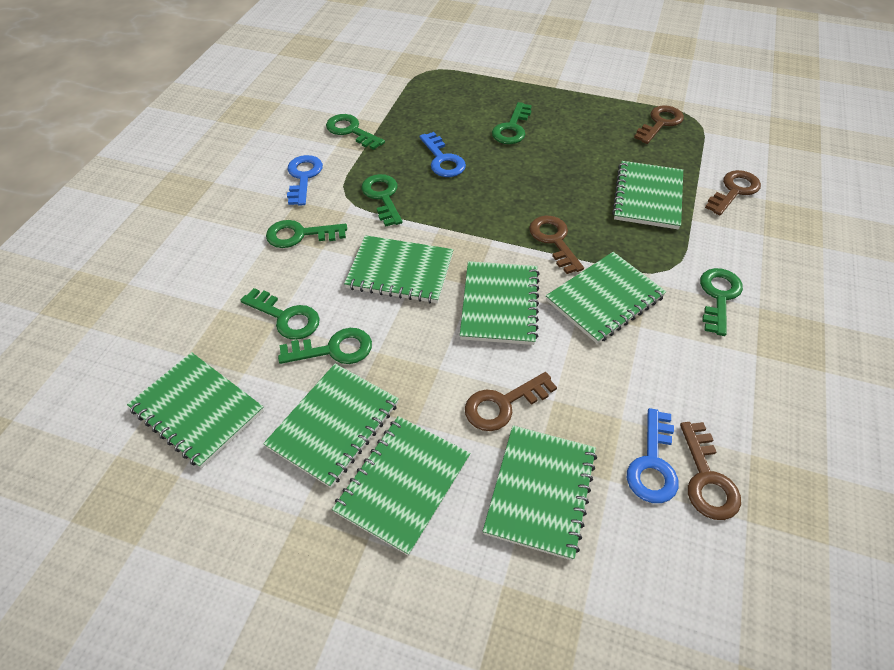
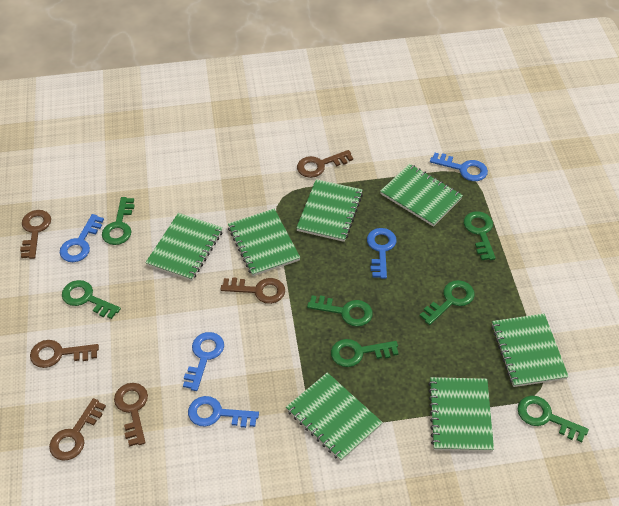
blue key: 3 -> 5
brown key: 5 -> 6
green notebook: 8 -> 7

